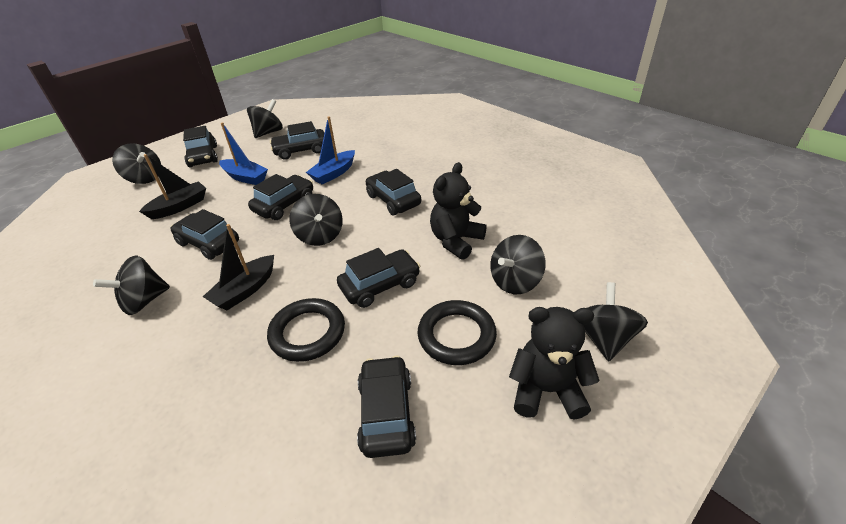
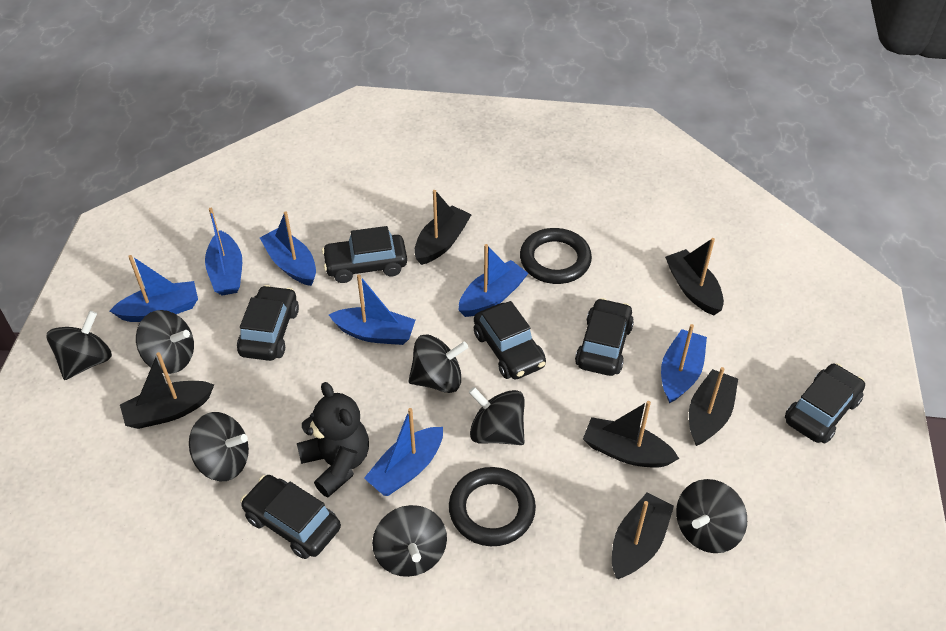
black boat: 2 -> 6
black car: 7 -> 6
black spinning top: 6 -> 7
black teddy bear: 2 -> 1
blue boat: 2 -> 7

